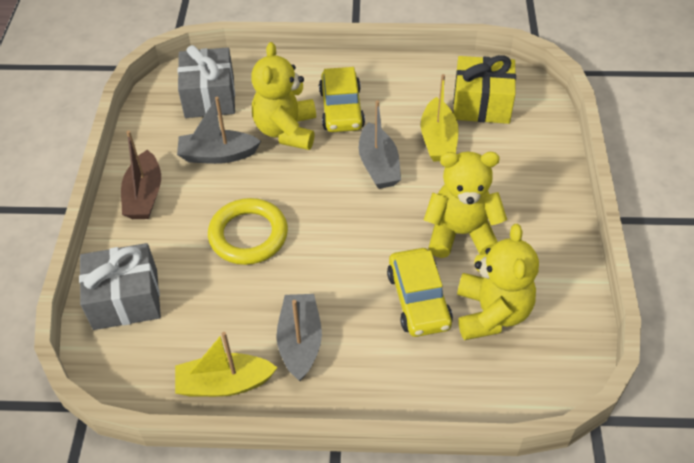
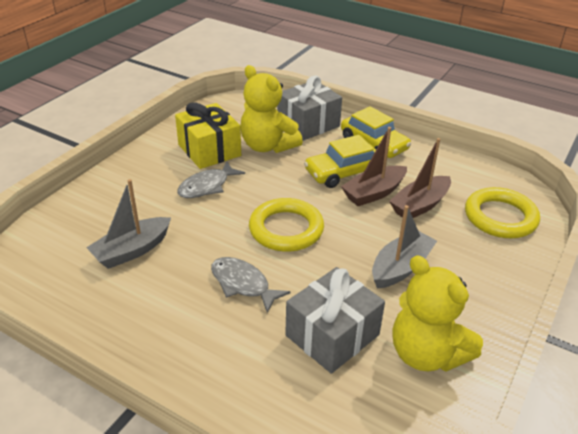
brown boat: 1 -> 2
grey boat: 3 -> 2
grey fish: 0 -> 2
yellow boat: 2 -> 0
yellow ring: 1 -> 2
yellow teddy bear: 3 -> 2

